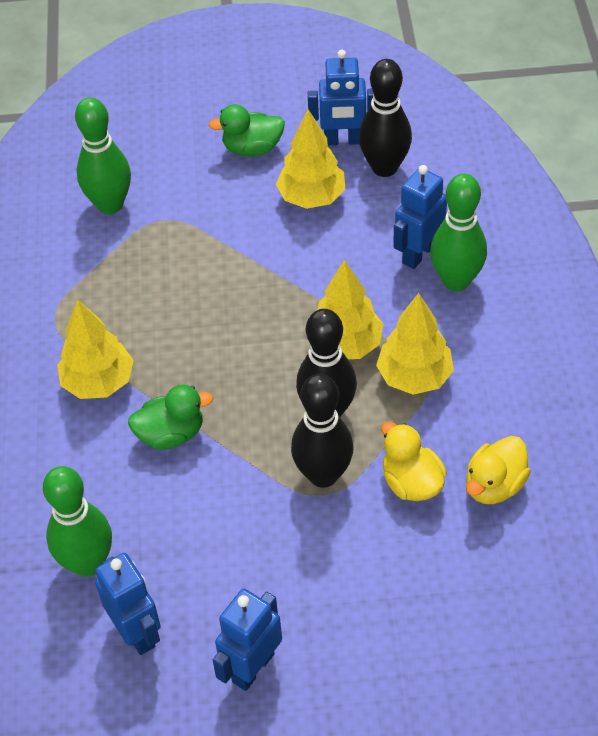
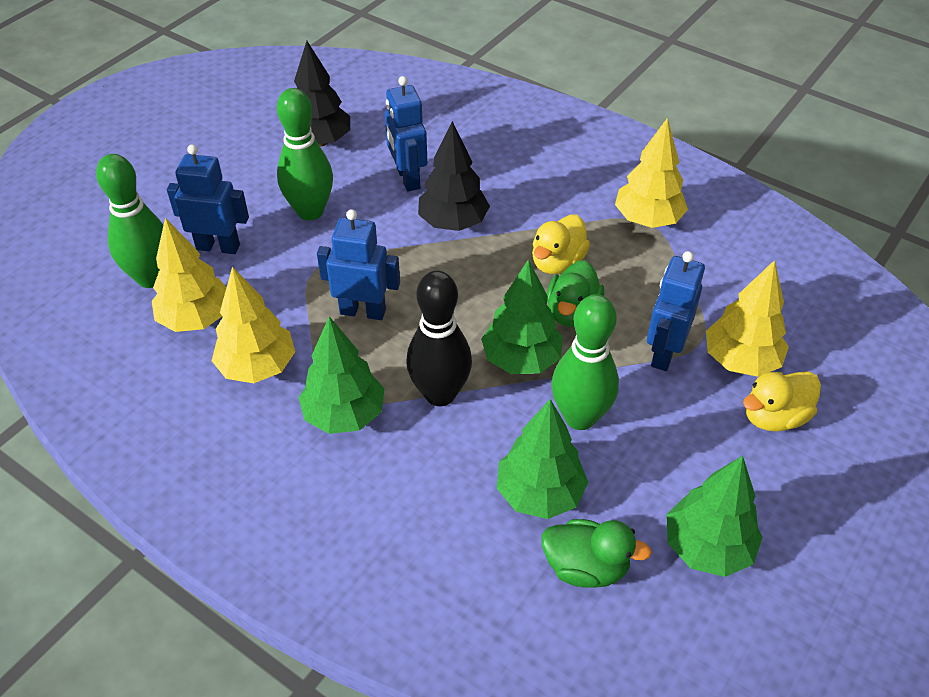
black bowling pin: 3 -> 1
black tree: 0 -> 2
green tree: 0 -> 4

